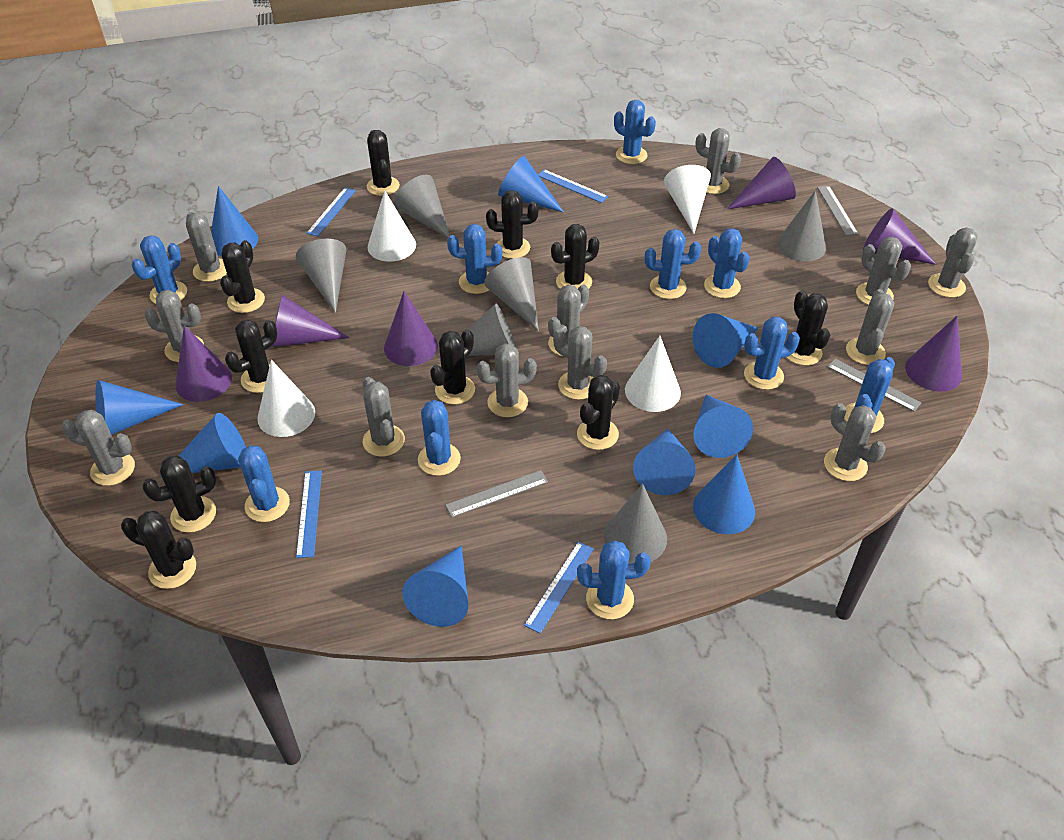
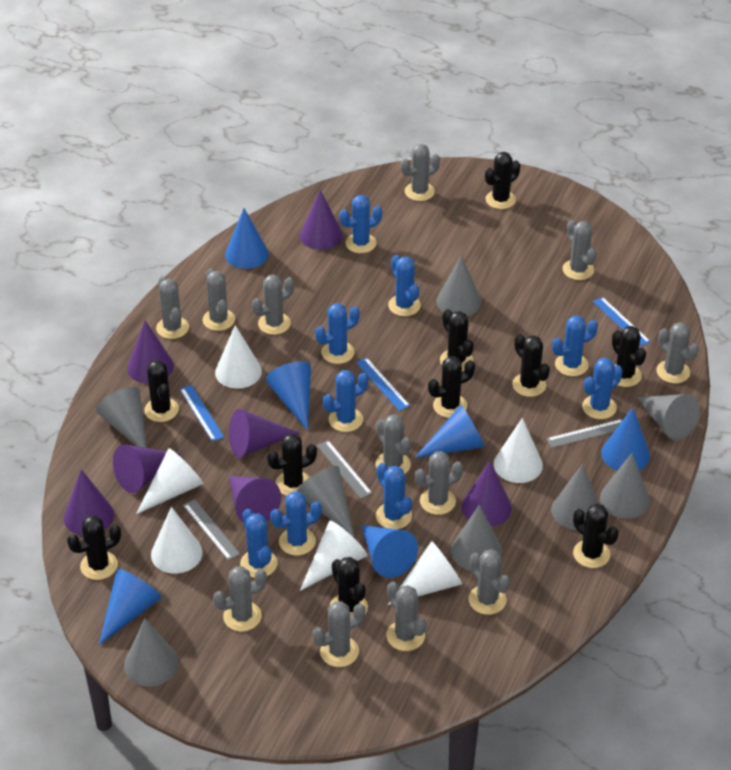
blue cactus: 10 -> 9
blue cone: 9 -> 6
blue ruler: 4 -> 3
grey cone: 6 -> 8
purple cone: 6 -> 7
white cone: 4 -> 6

